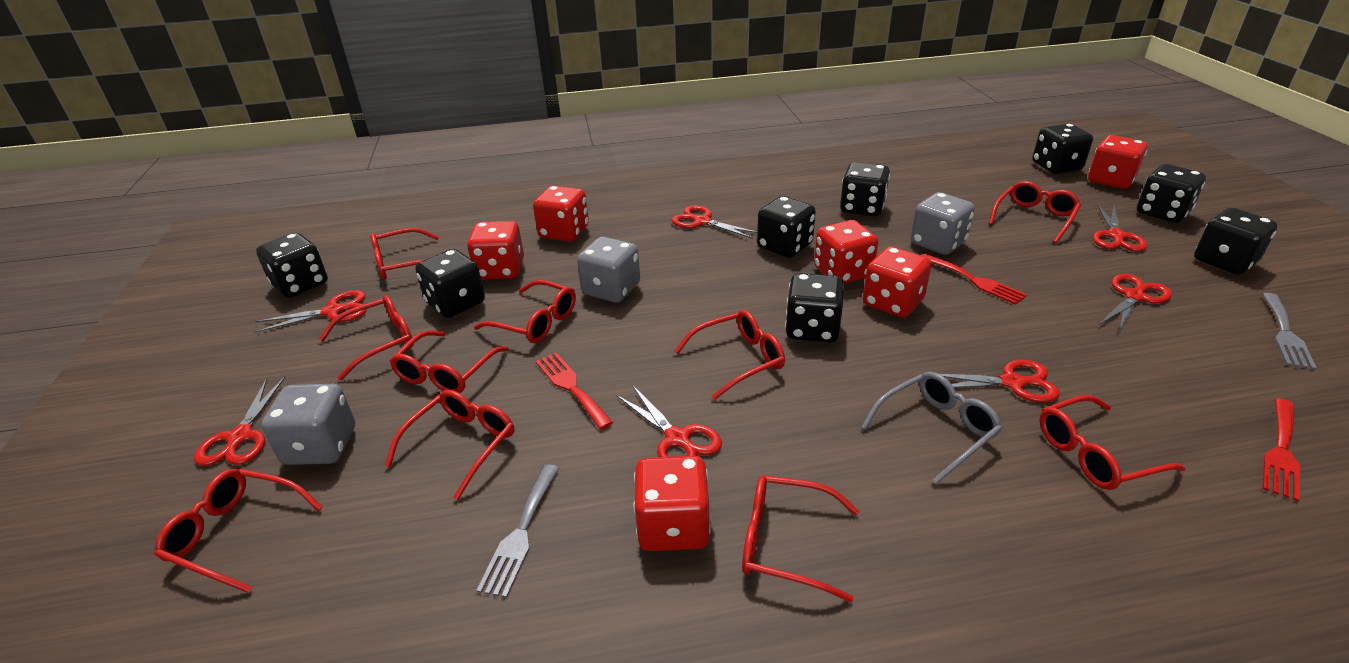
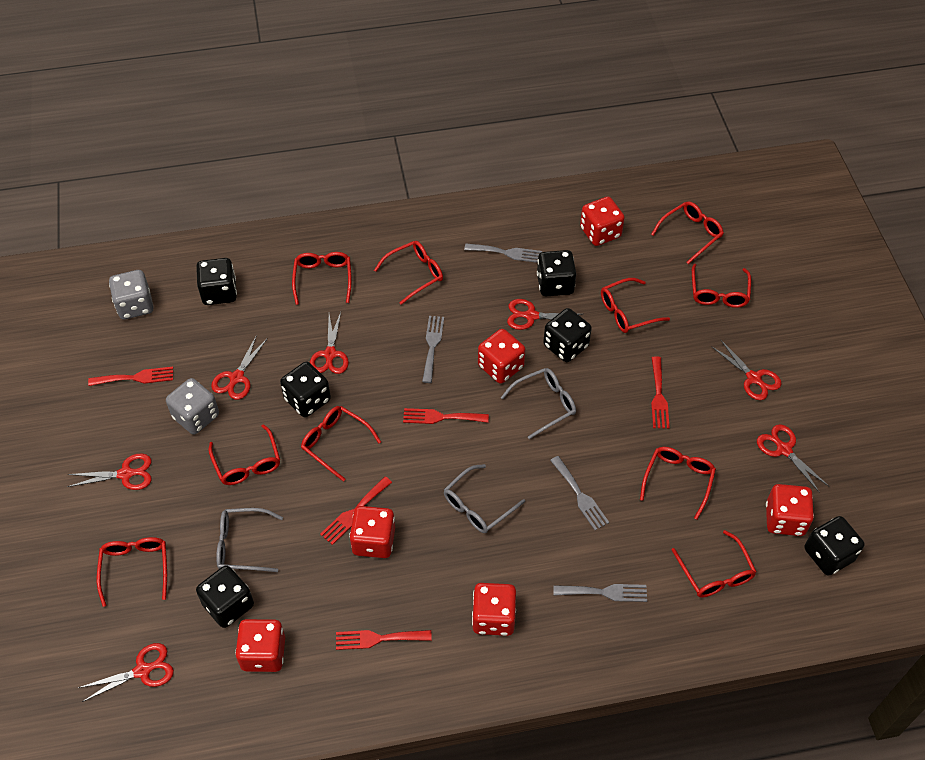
black dice: 8 -> 6
grey dice: 3 -> 2
grey fork: 2 -> 4
grey glasses: 1 -> 3
red fork: 3 -> 5

